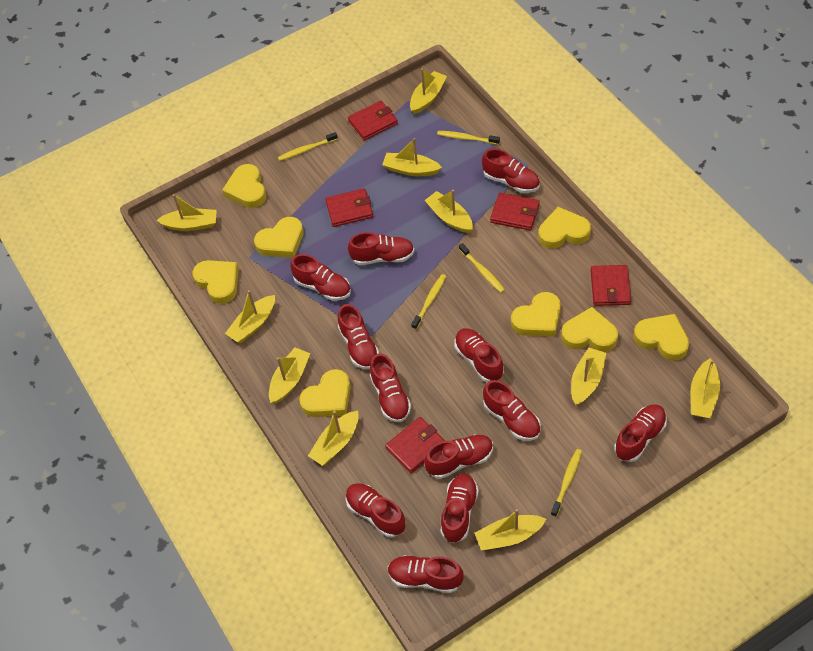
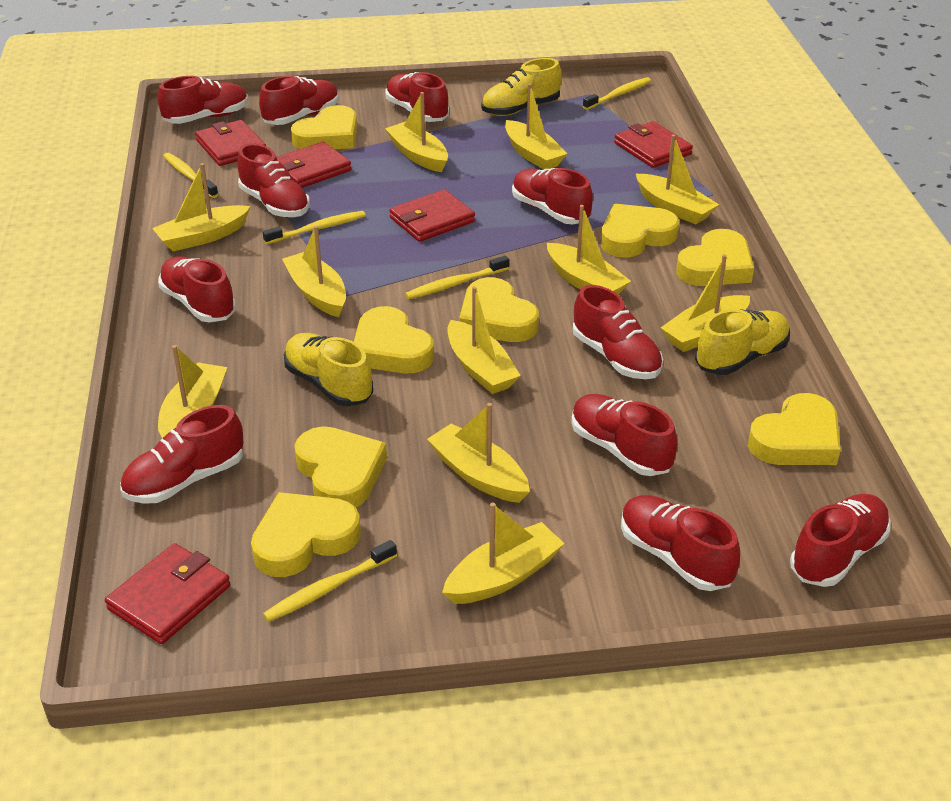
red shoe: 12 -> 11
yellow boat: 10 -> 11
yellow shoe: 0 -> 3

